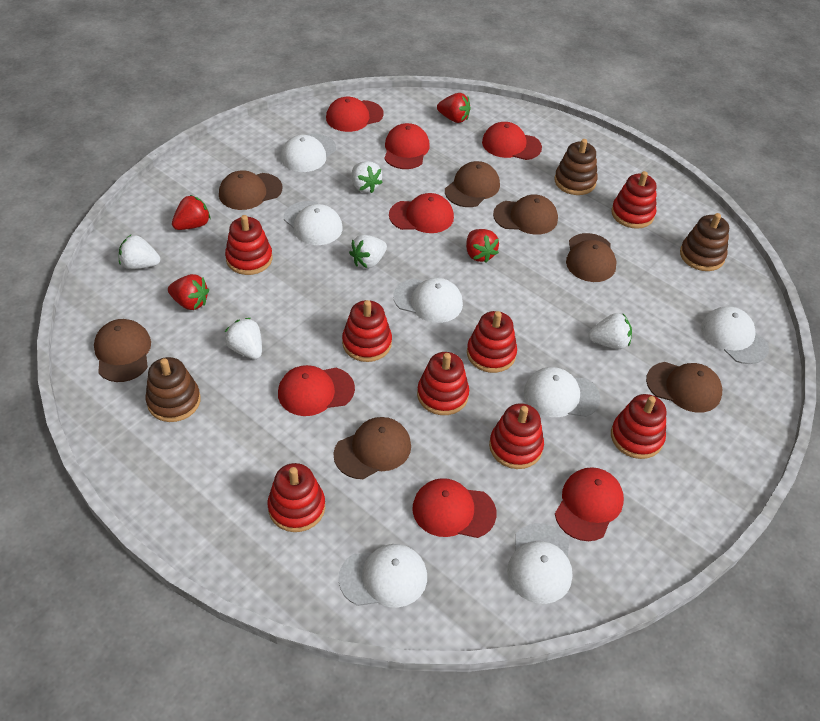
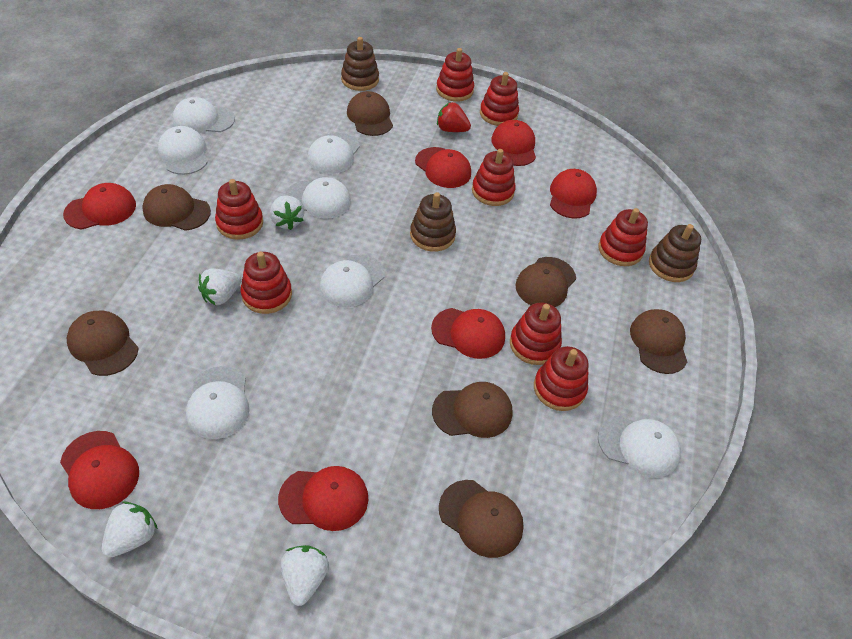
red strawberry: 4 -> 1
white strawberry: 5 -> 4

